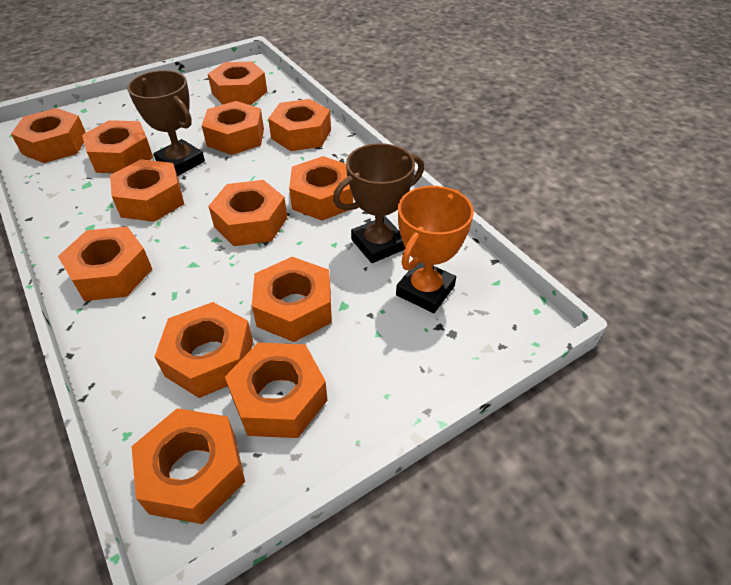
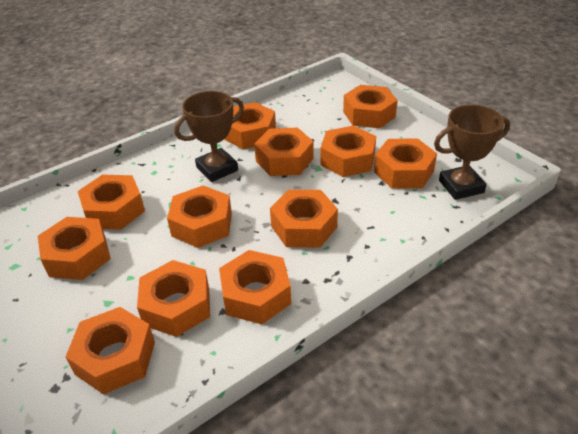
orange nut: 13 -> 12
orange trophy: 1 -> 0

